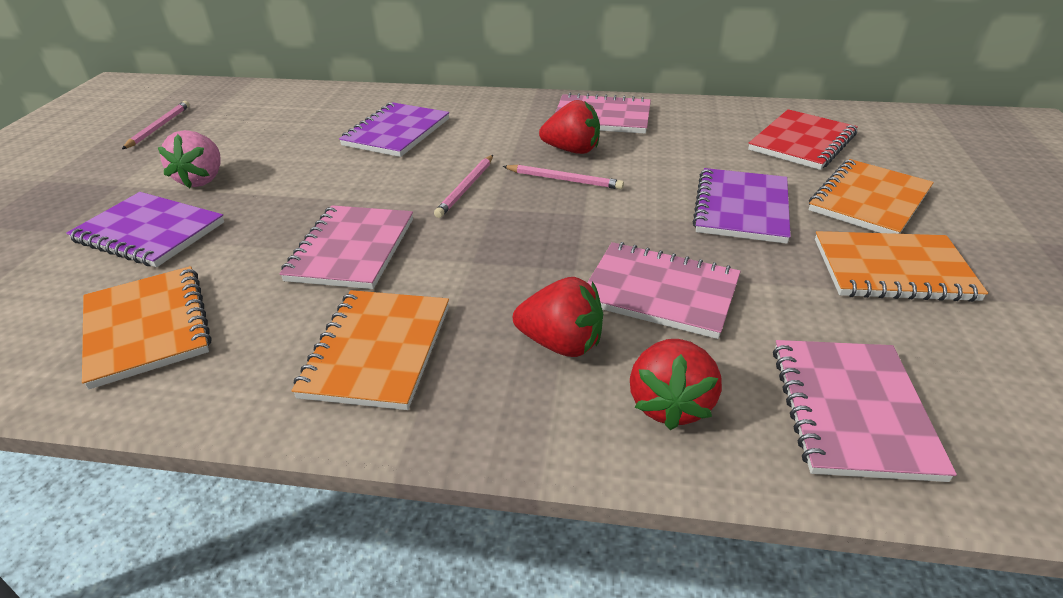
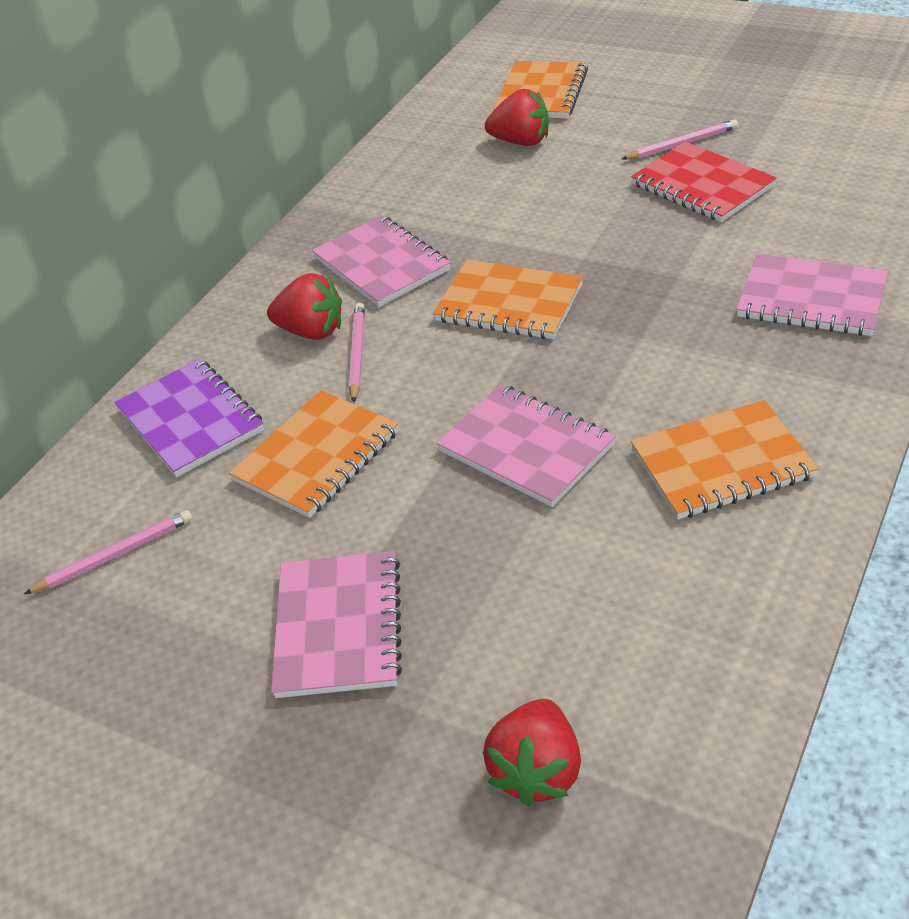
pink strawberry: 1 -> 0
purple notebook: 3 -> 1

